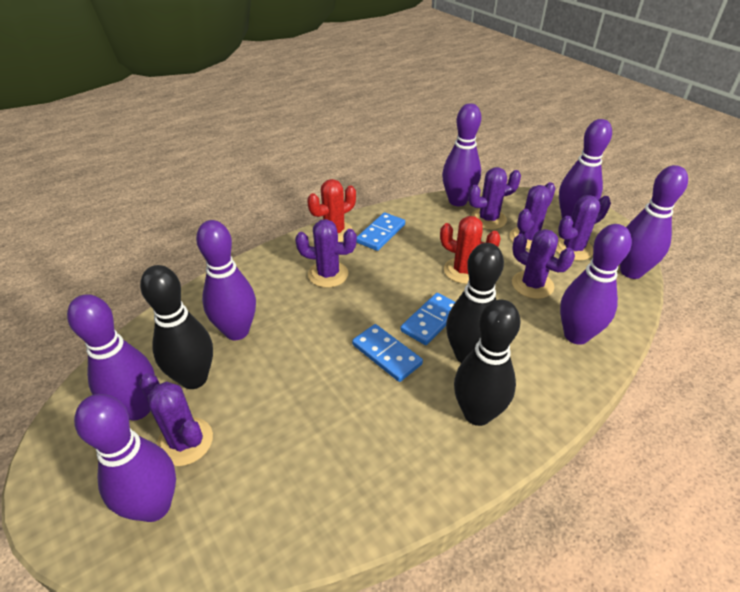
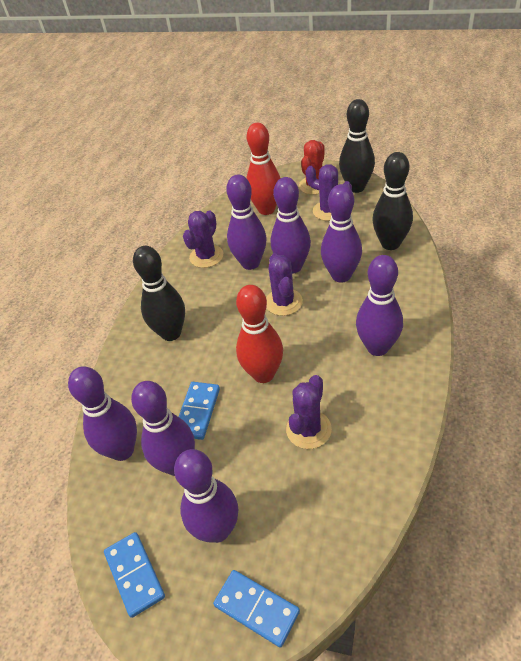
purple cactus: 6 -> 4
red bowling pin: 0 -> 2
red cactus: 2 -> 1

